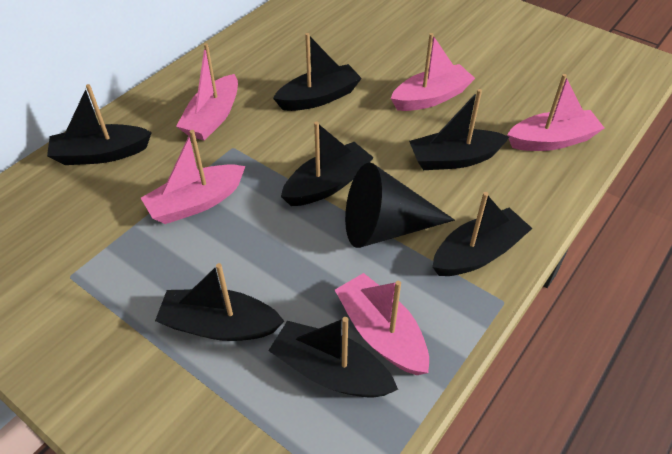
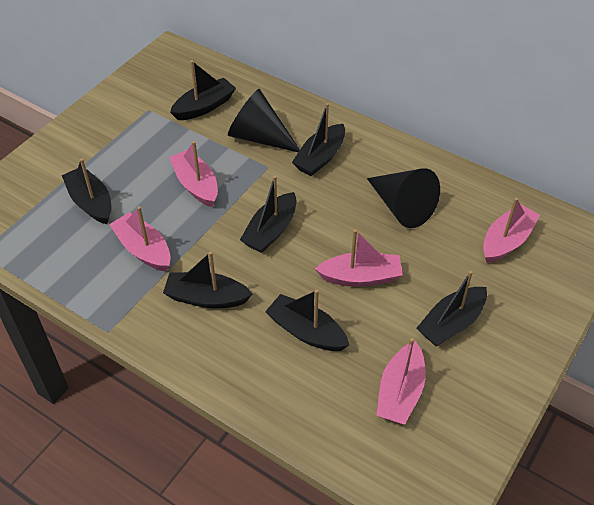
black cone: 1 -> 2

